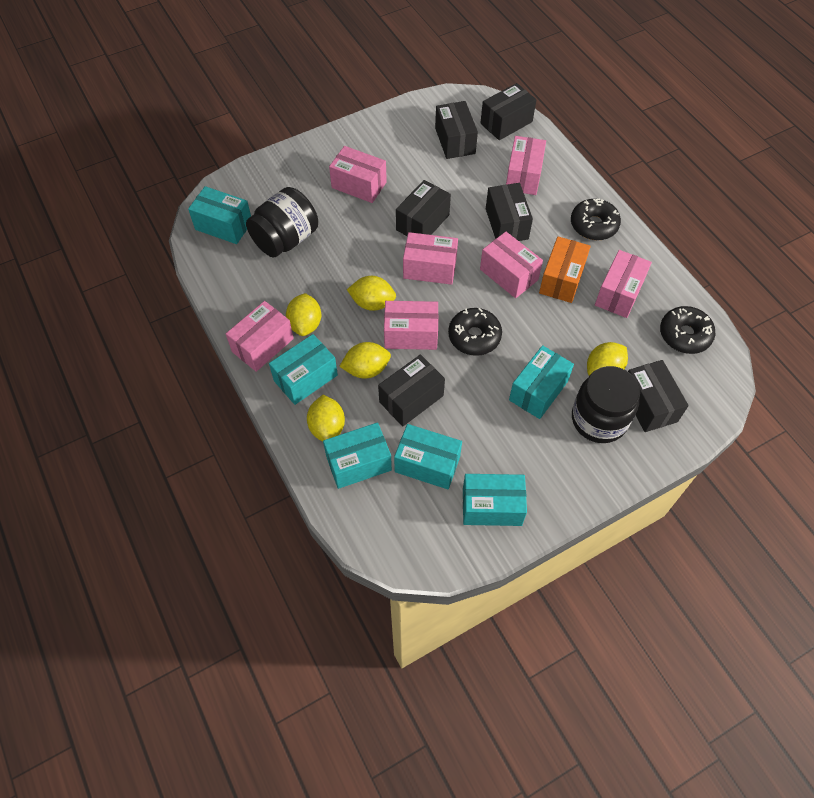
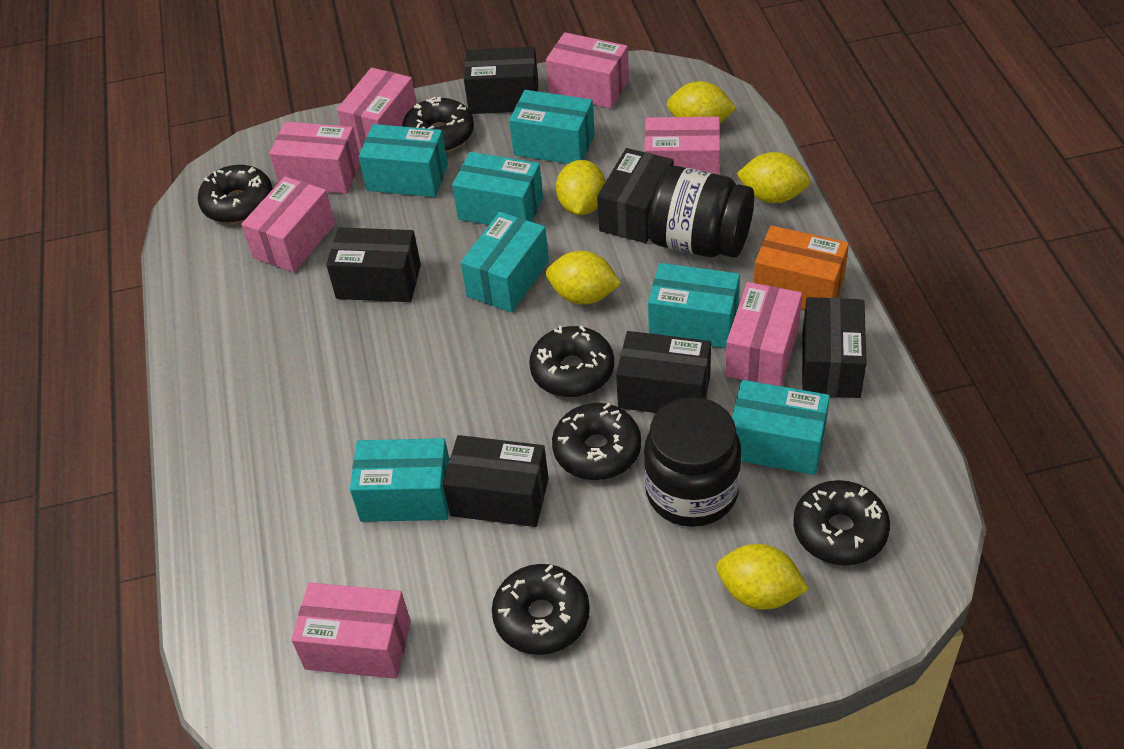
black donut: 3 -> 6
turquoise box: 6 -> 7

